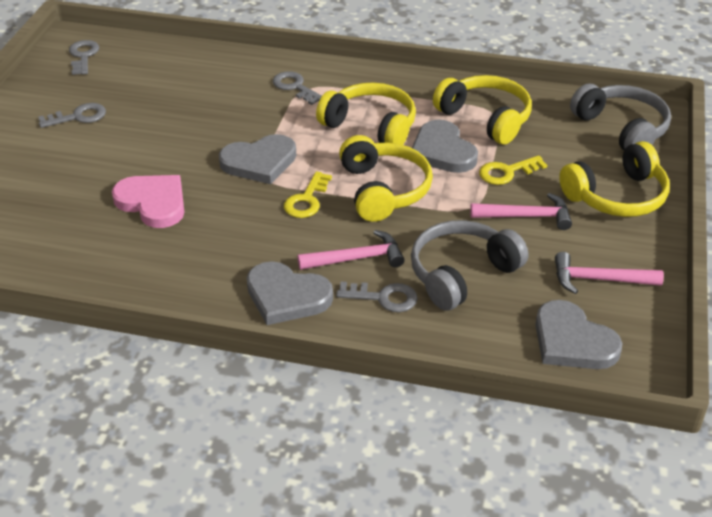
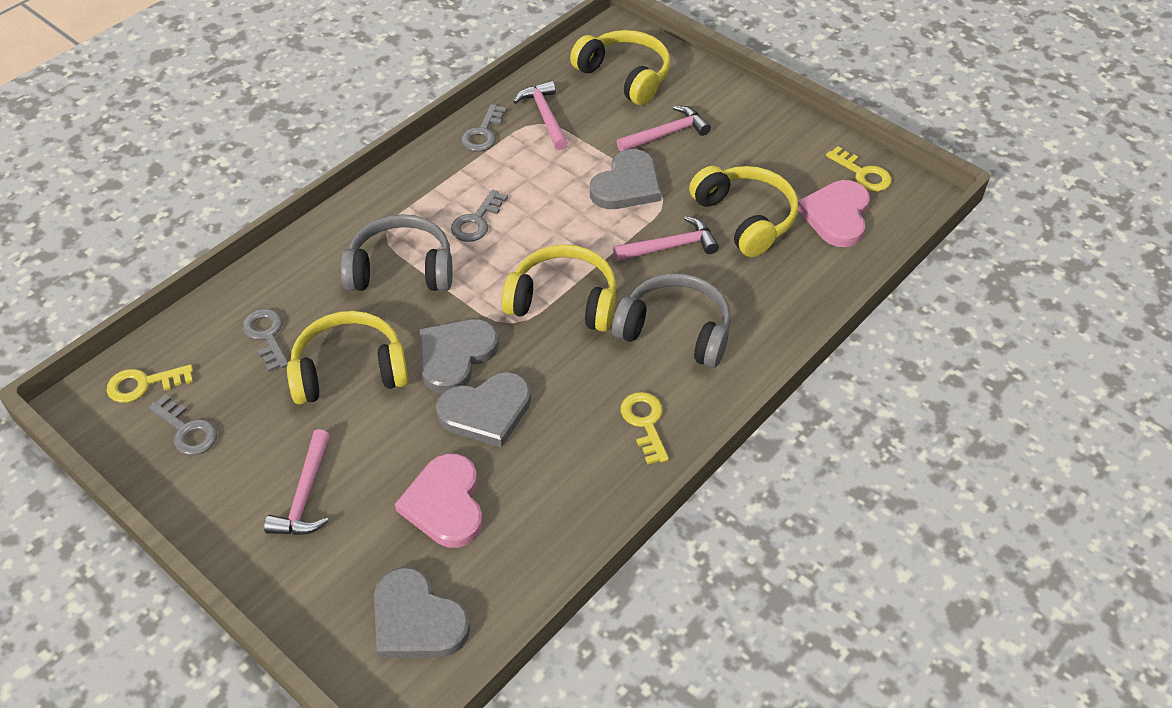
pink hammer: 3 -> 4
pink heart: 1 -> 2
yellow key: 2 -> 3

